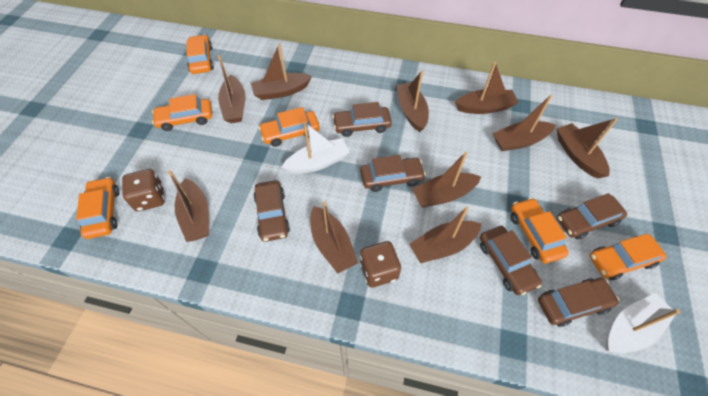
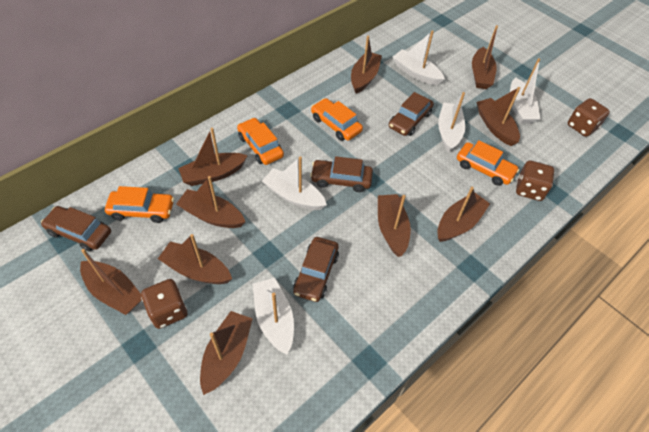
brown car: 6 -> 4
brown dice: 2 -> 3
orange car: 6 -> 4
white boat: 2 -> 5

